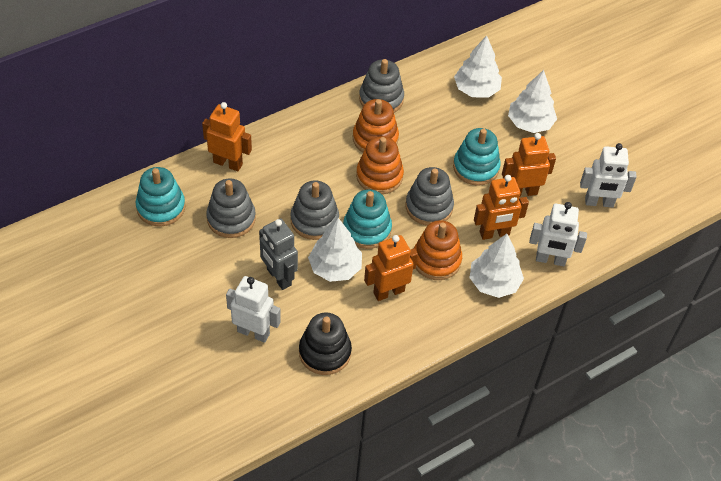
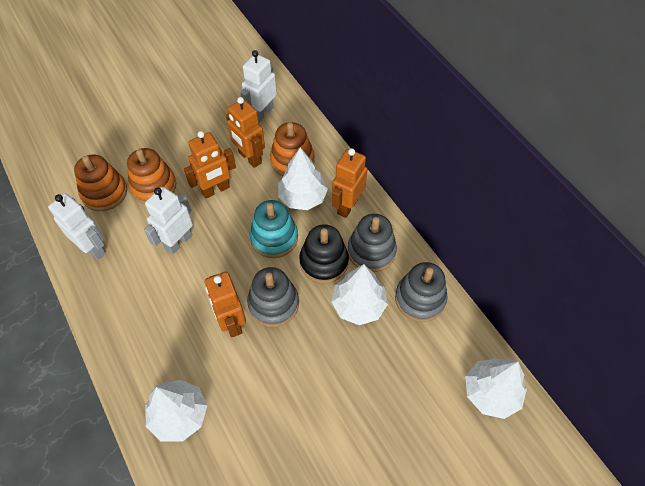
grey robot: 1 -> 0
grey stacking toy: 4 -> 3
turquoise stacking toy: 3 -> 1

